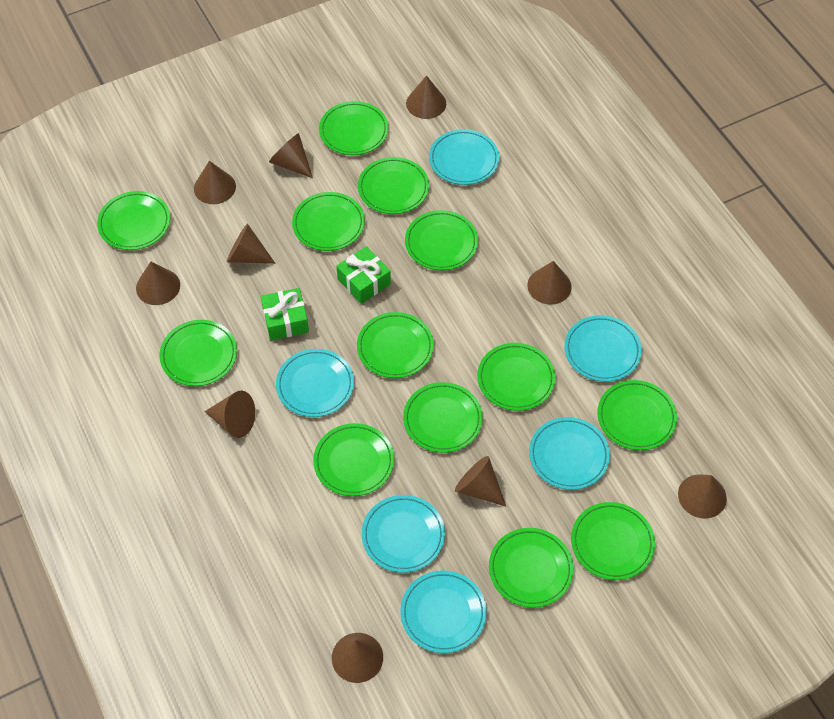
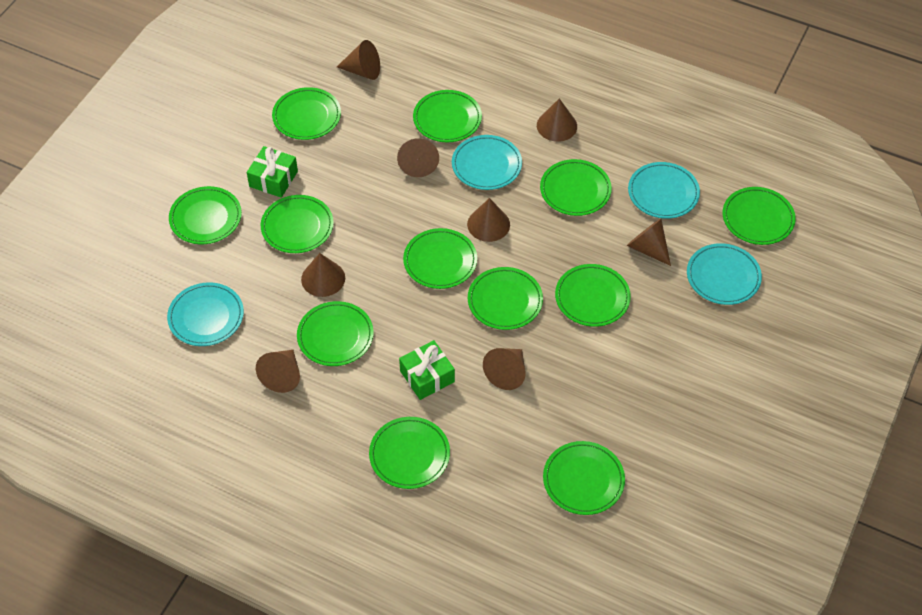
brown cone: 10 -> 8
green plate: 13 -> 12
turquoise plate: 6 -> 4

